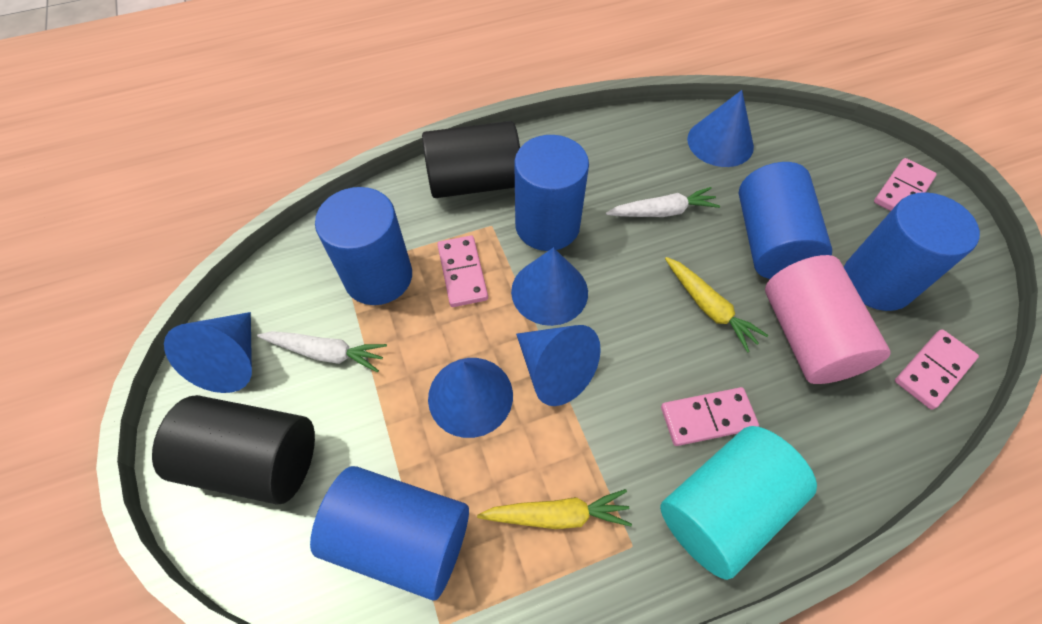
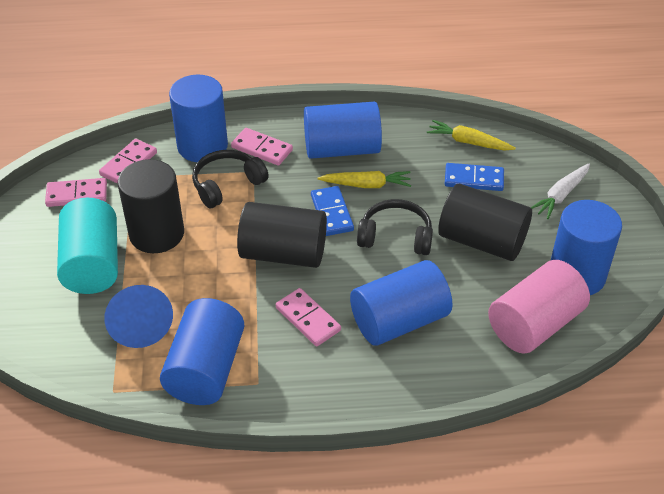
black cylinder: 2 -> 3
black headphones: 0 -> 2
blue cone: 5 -> 1
blue domino: 0 -> 2
white carrot: 2 -> 1

